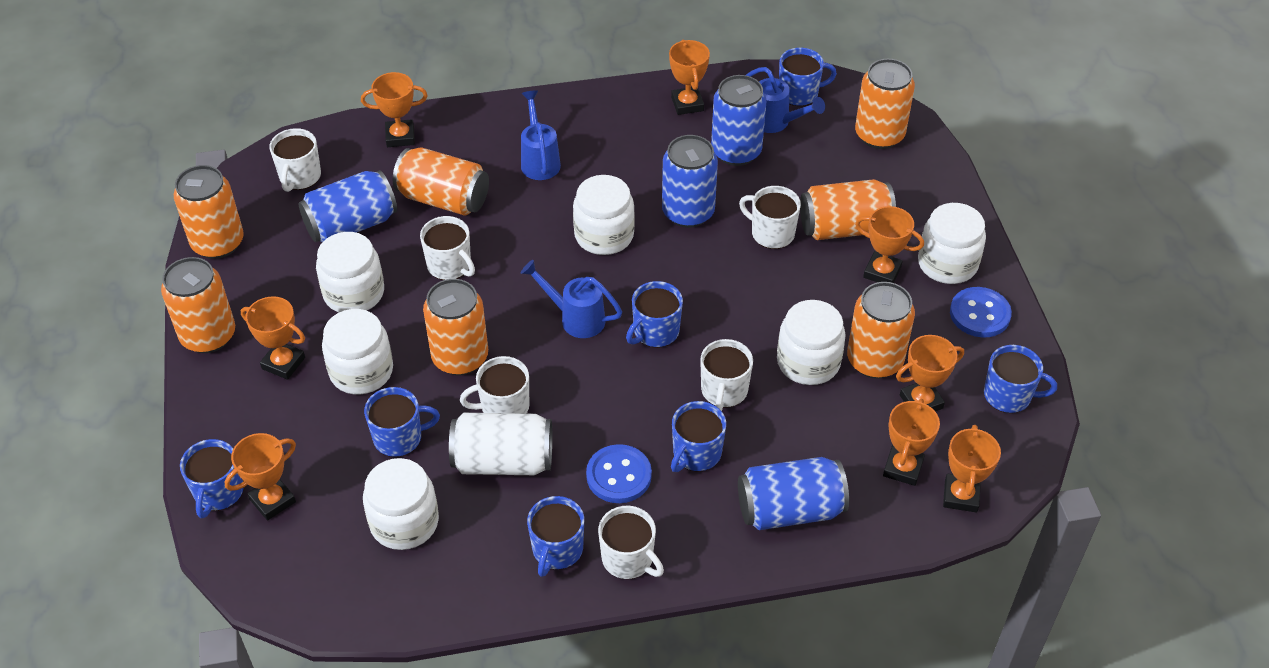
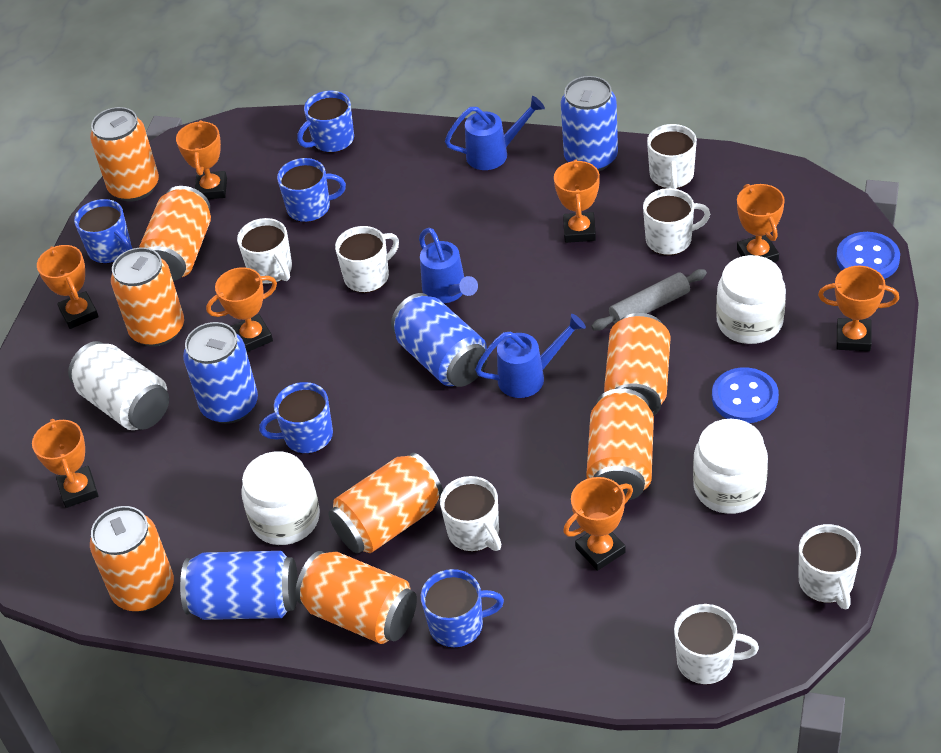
blue mug: 7 -> 5
grey rolling pin: 0 -> 1
orange can: 7 -> 8
white jar: 6 -> 3
white mug: 6 -> 7

